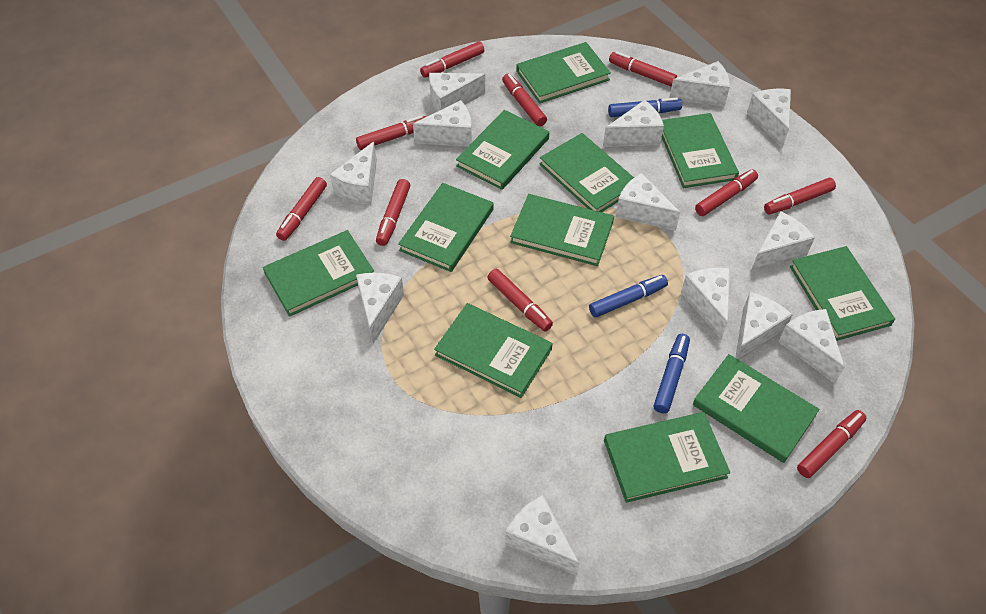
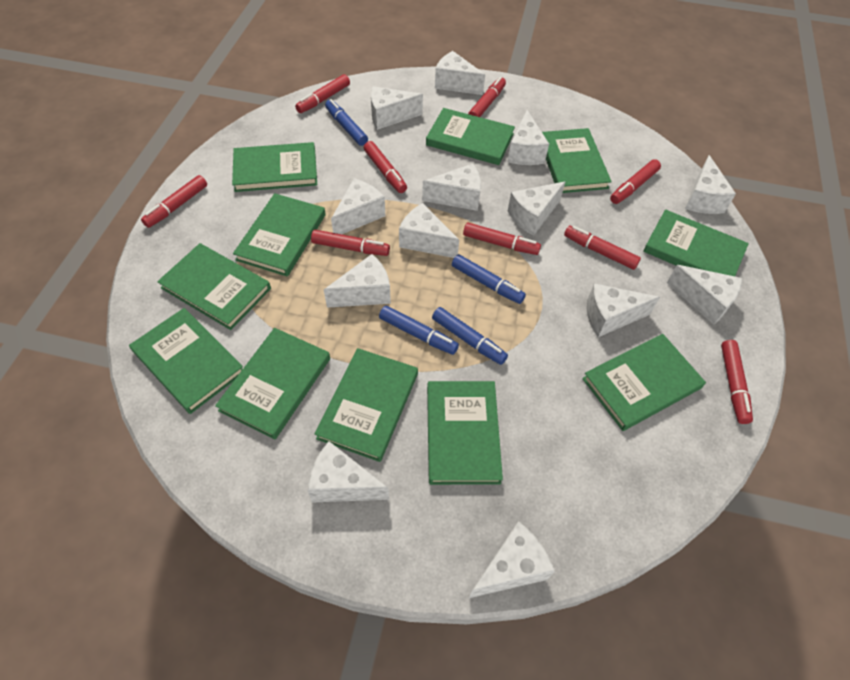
blue marker: 3 -> 4
red marker: 10 -> 9

